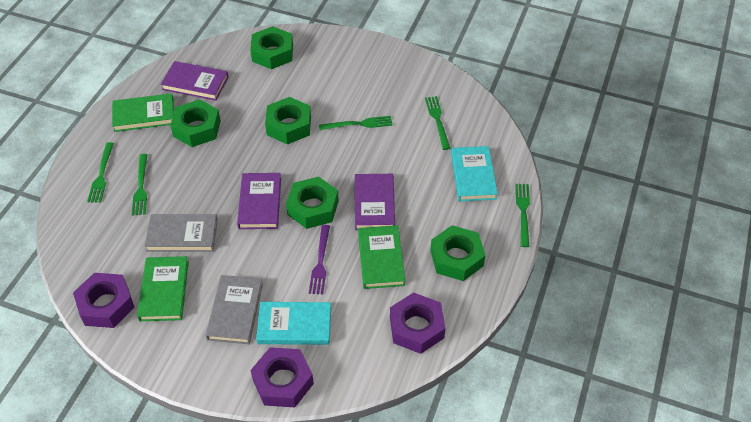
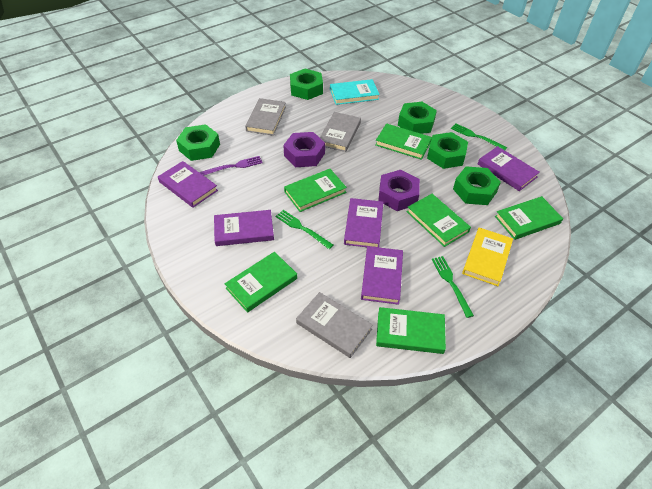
green book: 3 -> 6
green fork: 5 -> 3
grey book: 2 -> 3
purple book: 3 -> 5
purple nut: 3 -> 2
turquoise book: 2 -> 1
yellow book: 0 -> 1

